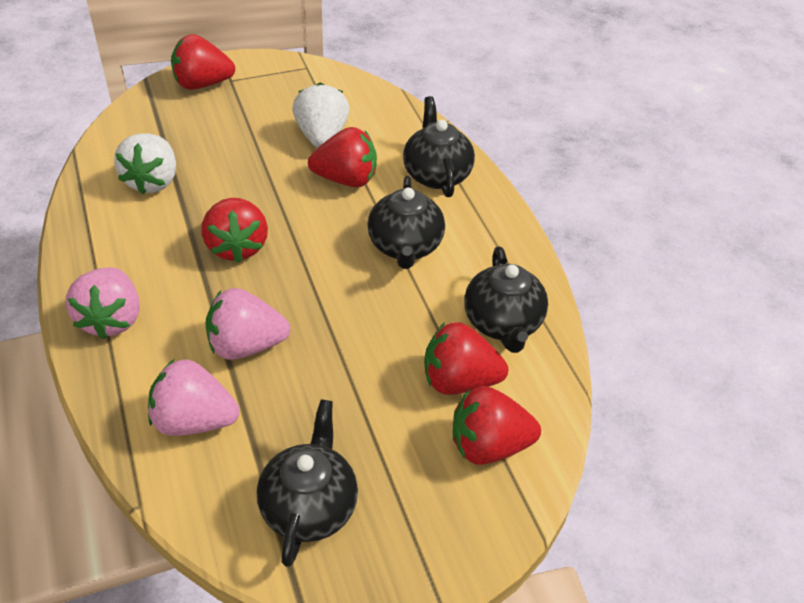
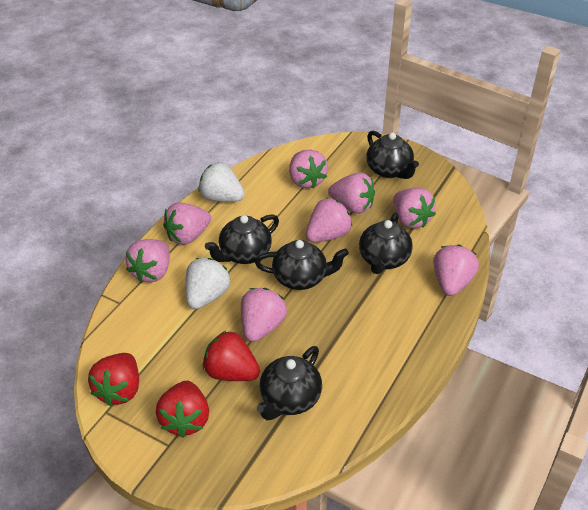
black teapot: 4 -> 5
pink strawberry: 3 -> 8
red strawberry: 5 -> 3

